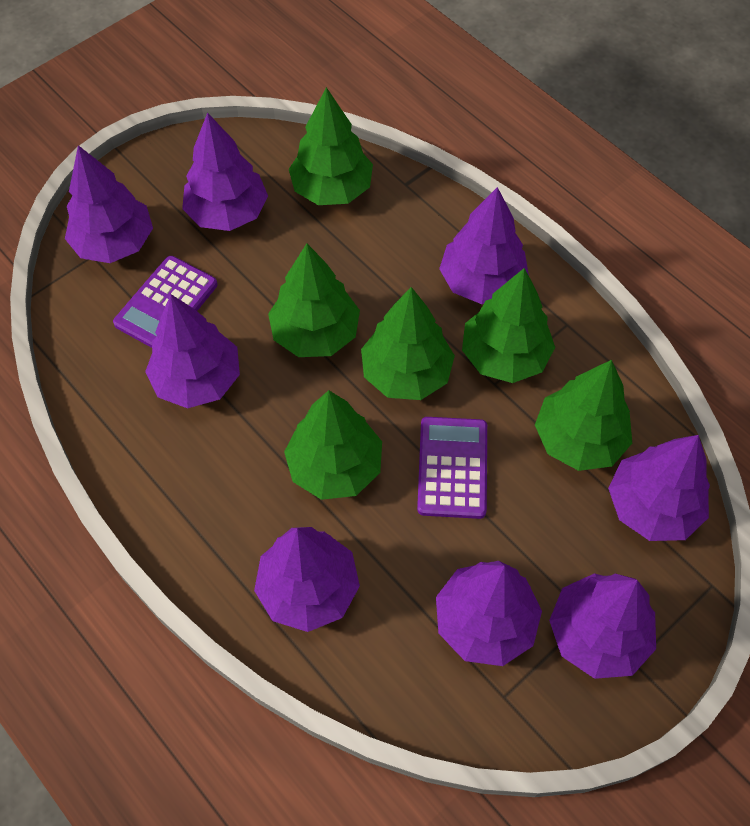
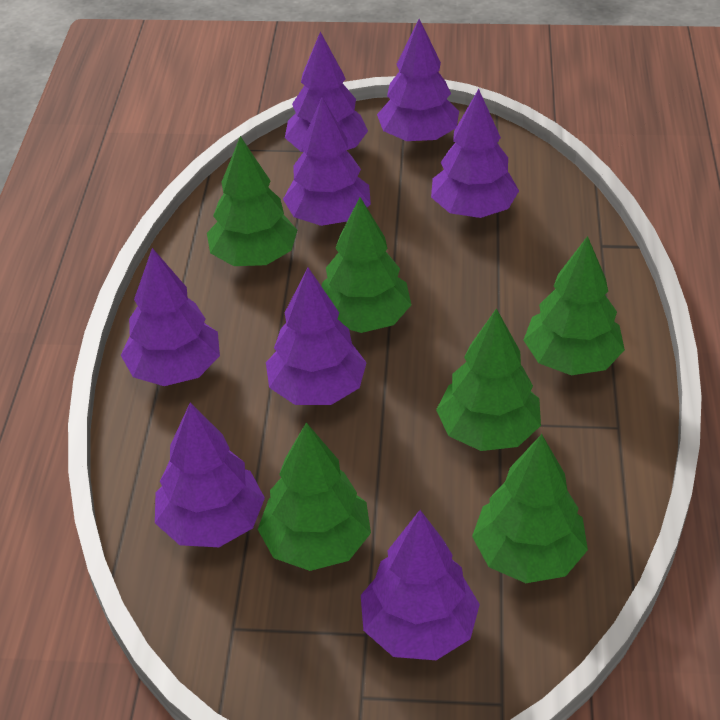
purple calculator: 2 -> 0

